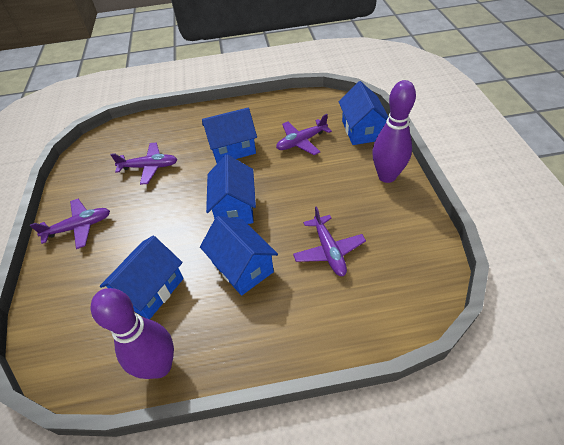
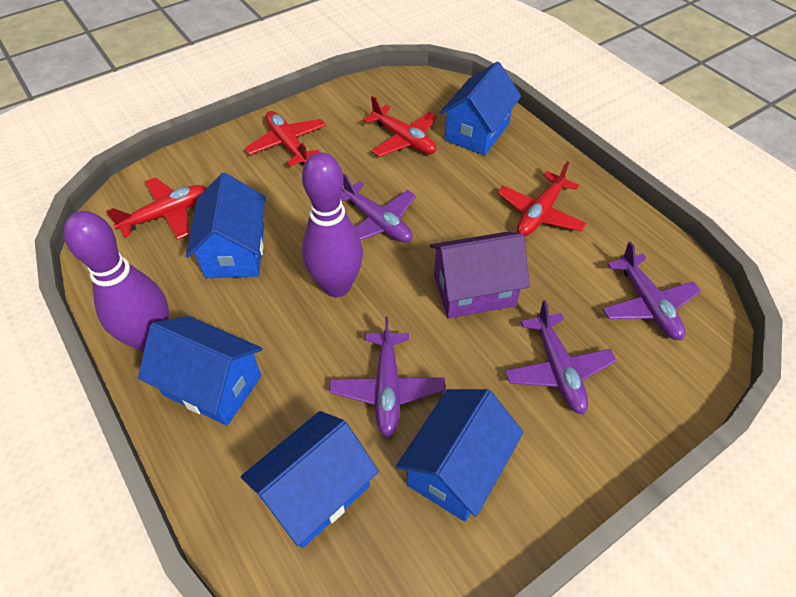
purple house: 0 -> 1
red plane: 0 -> 4

